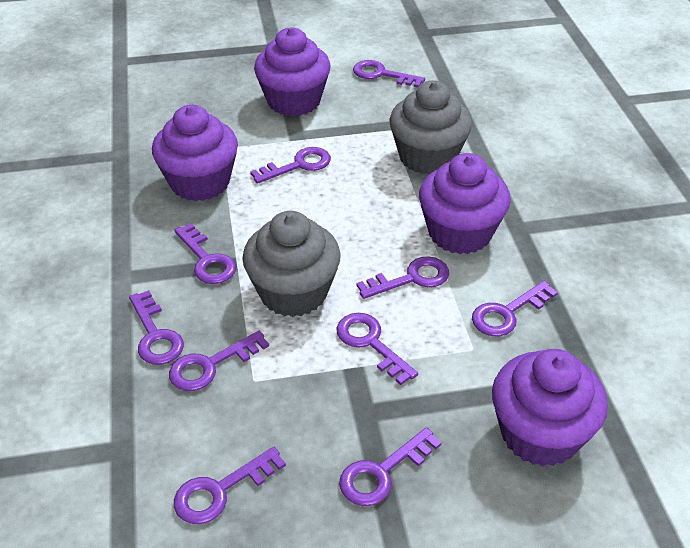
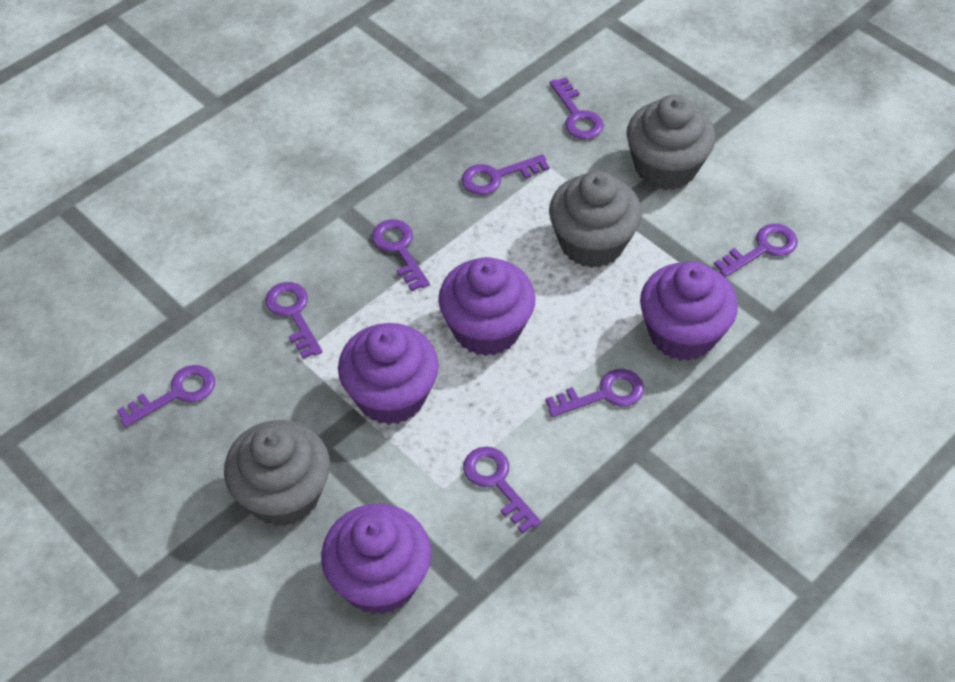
grey cupcake: 2 -> 3
purple key: 10 -> 8

